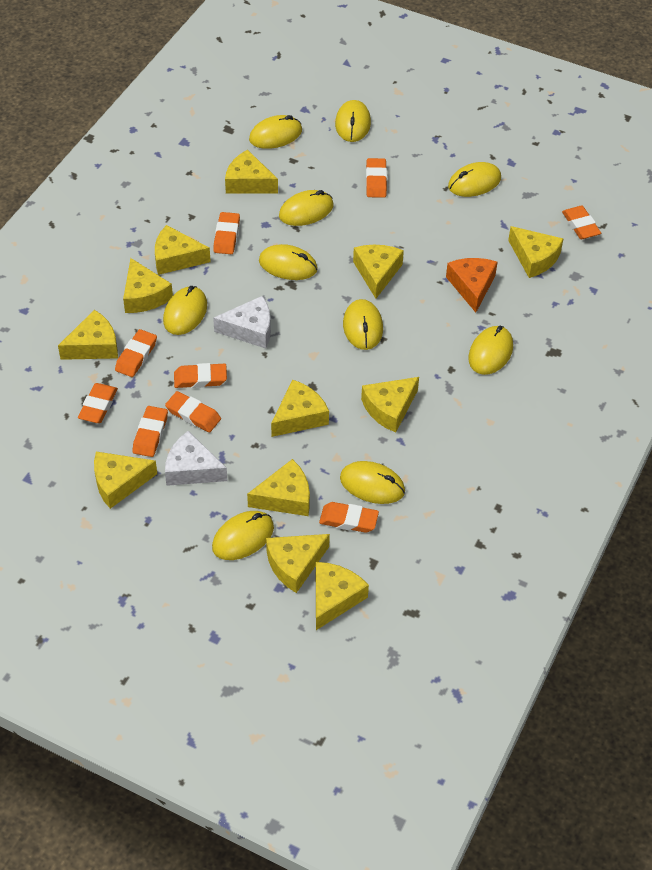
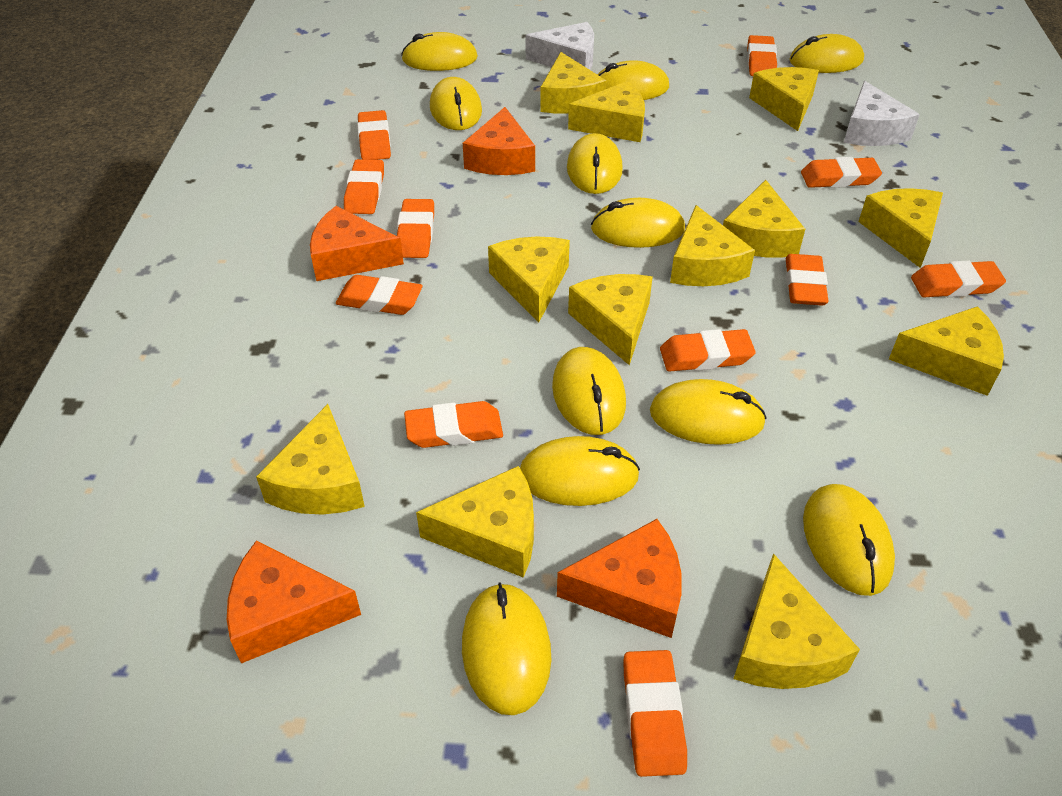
orange cheese: 1 -> 4
orange eraser: 9 -> 11
yellow mouse: 10 -> 11

